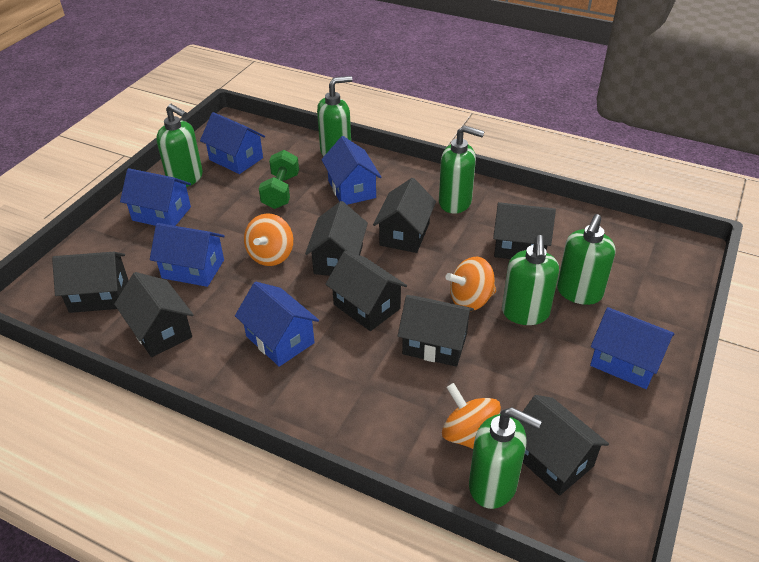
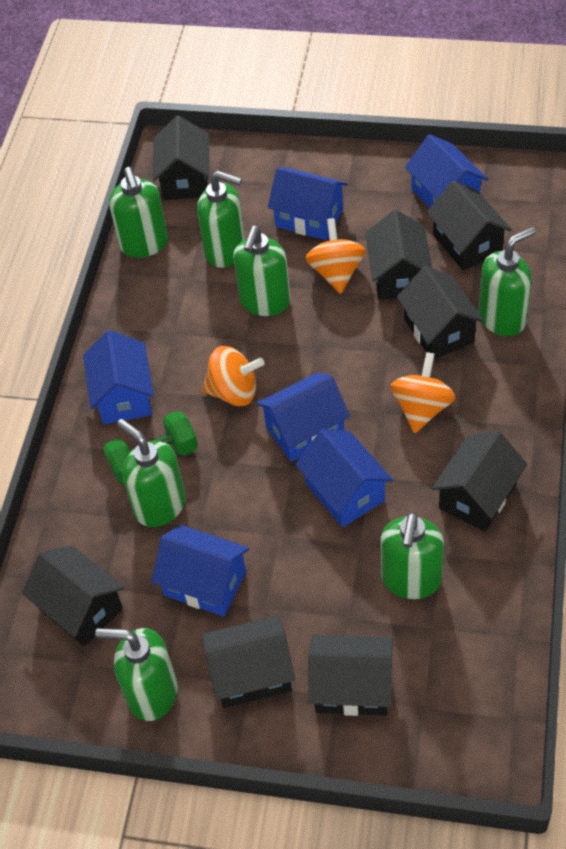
green soap dispenser: 6 -> 7

